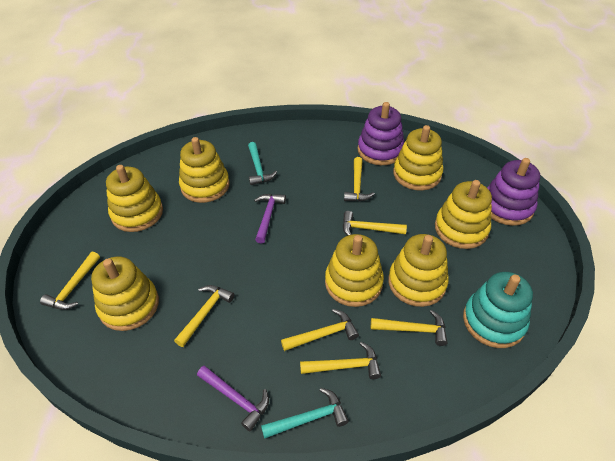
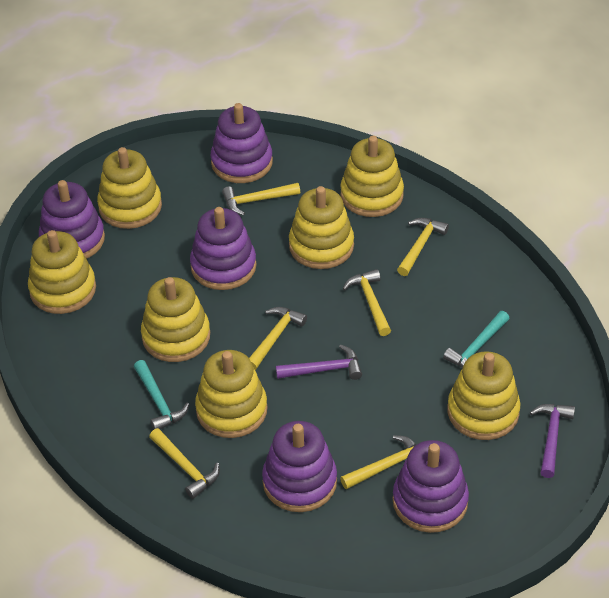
purple stacking toy: 2 -> 5
turquoise stacking toy: 1 -> 0
yellow hammer: 7 -> 6

